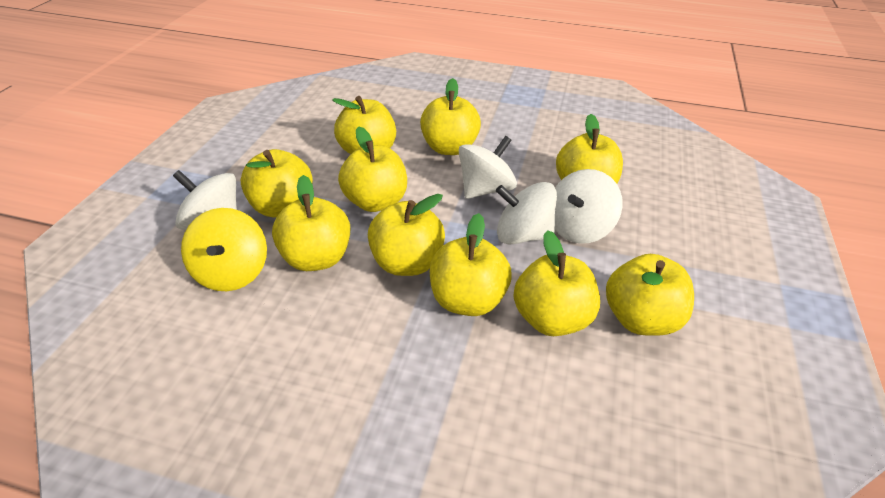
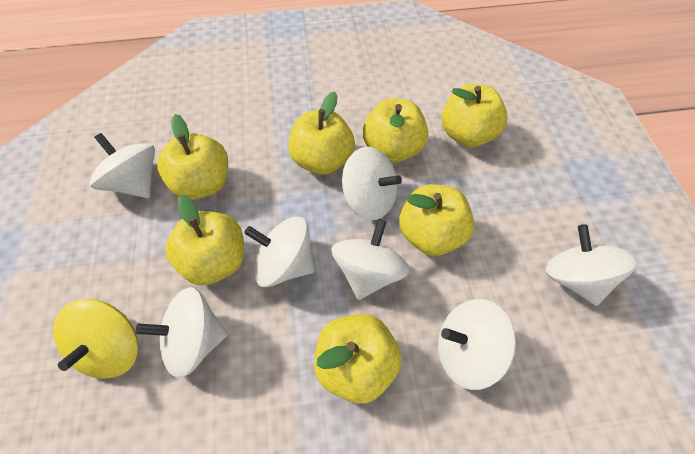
white spinning top: 4 -> 7
yellow apple: 10 -> 7

